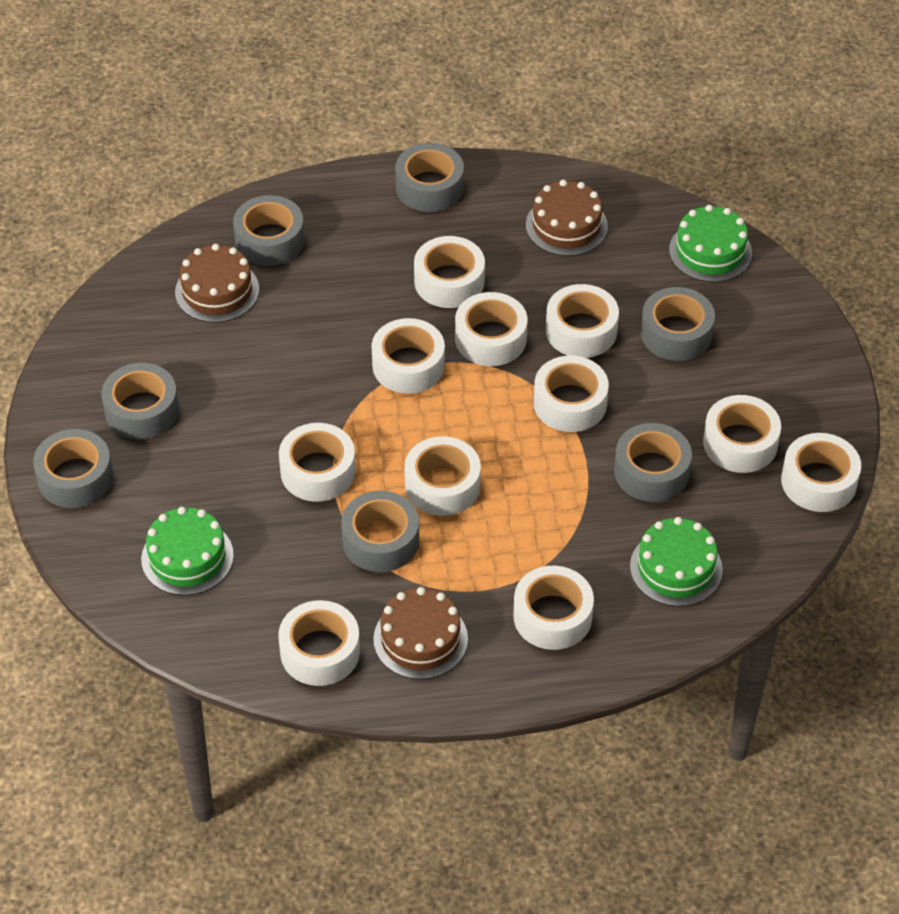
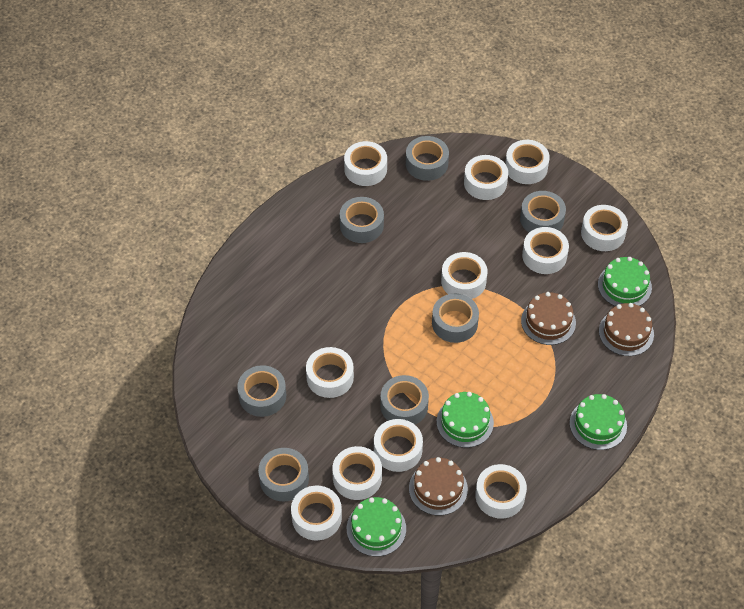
green cake: 3 -> 4

